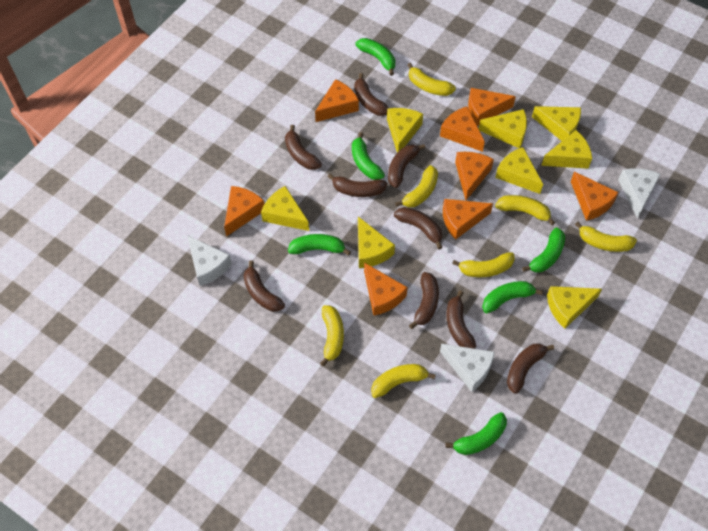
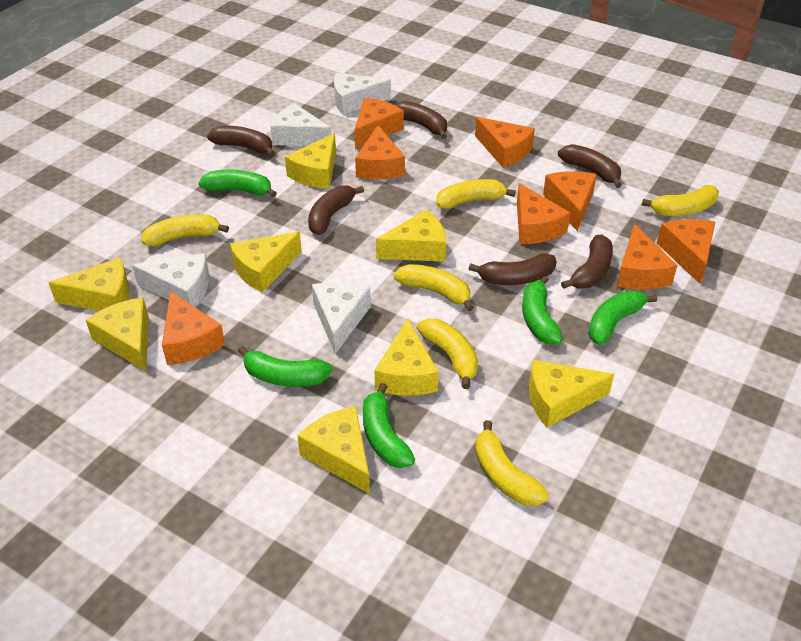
brown banana: 9 -> 6
green banana: 6 -> 5
white cheese: 3 -> 4
yellow banana: 7 -> 6

